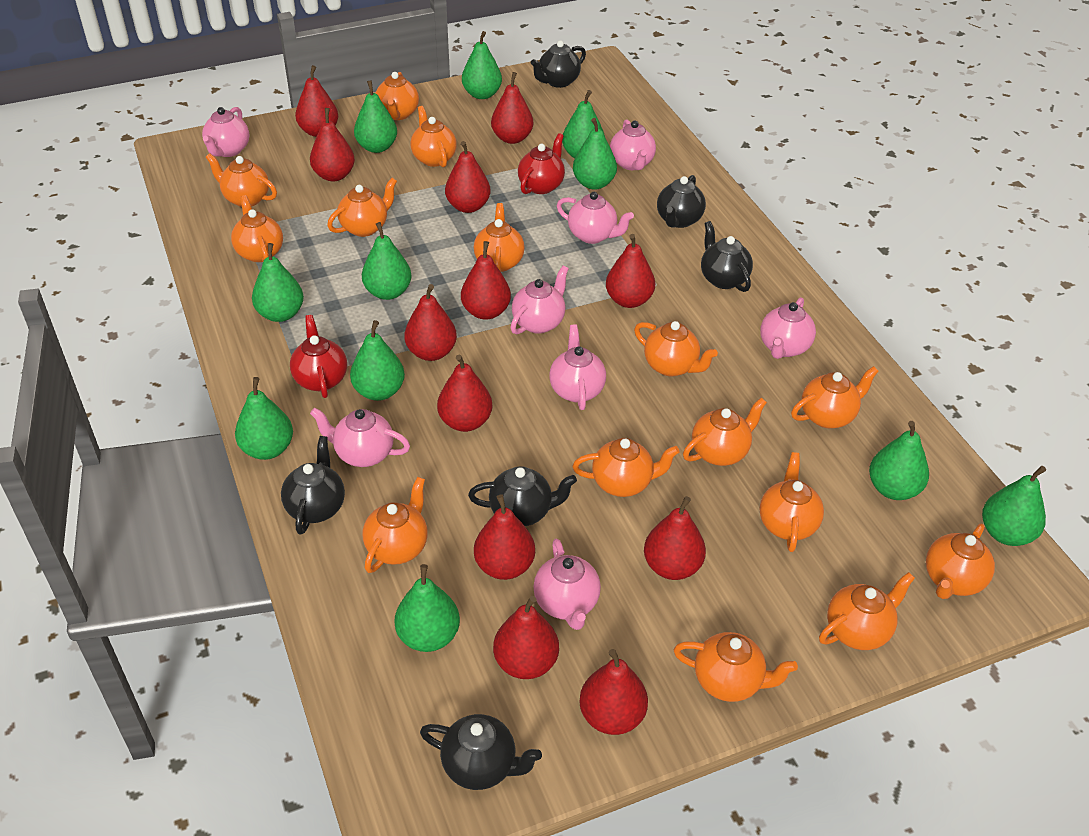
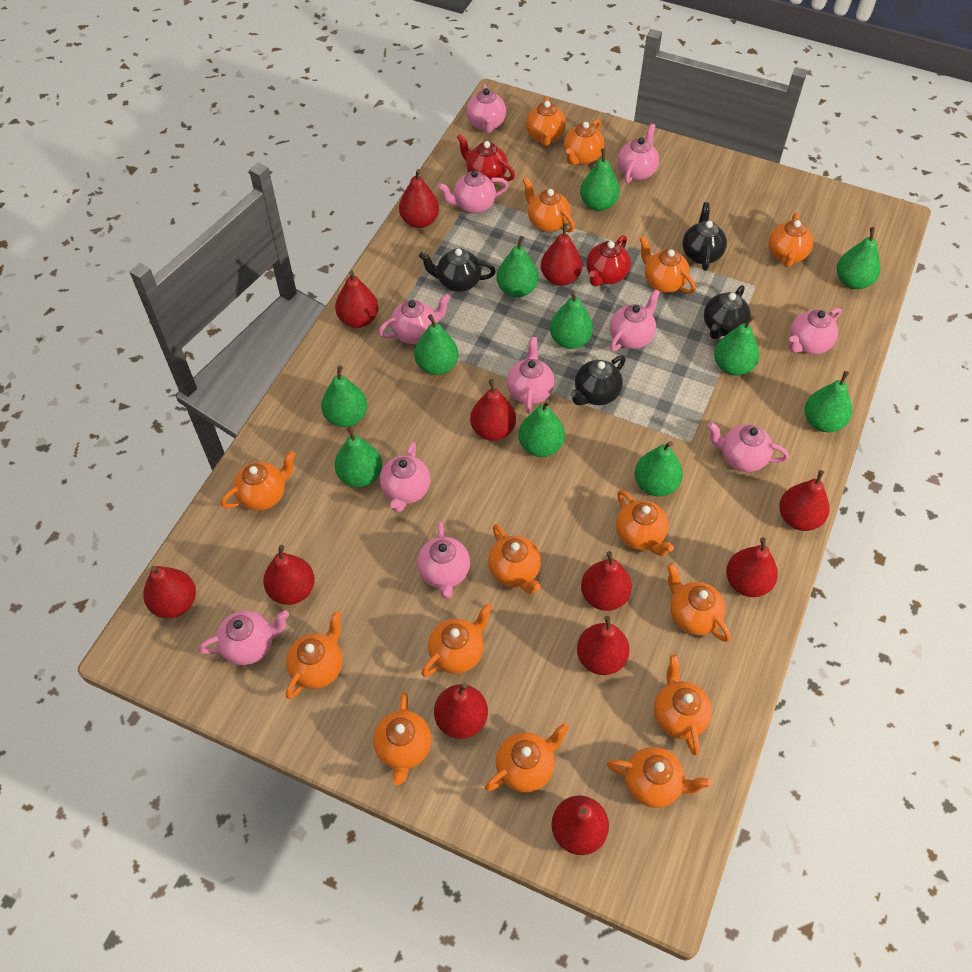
black teapot: 6 -> 4
pink teapot: 8 -> 11

